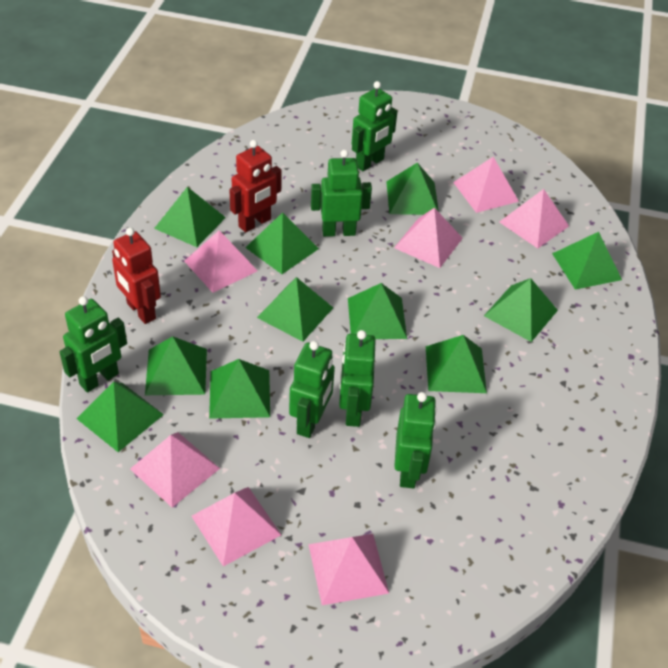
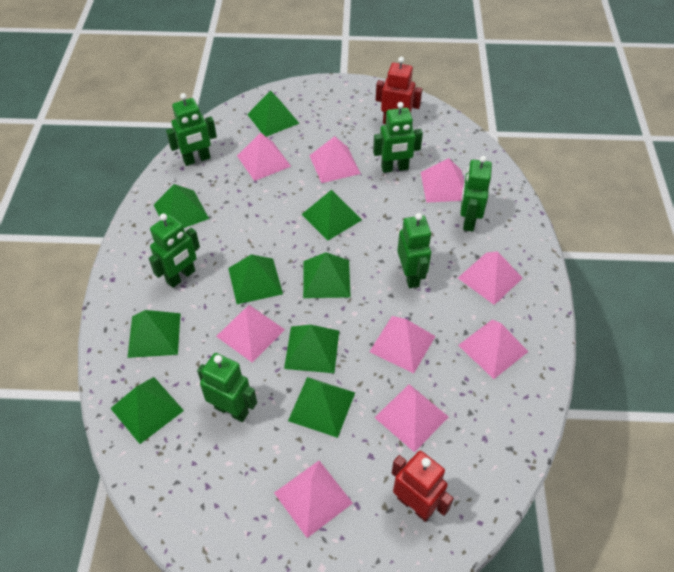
green pyramid: 11 -> 9
pink pyramid: 7 -> 9

